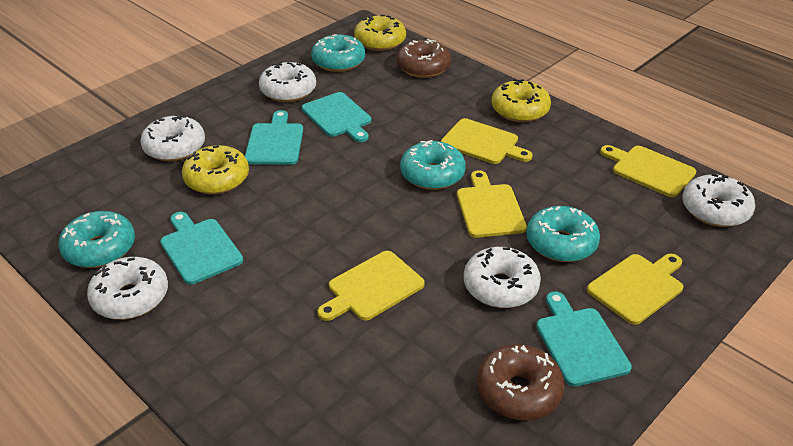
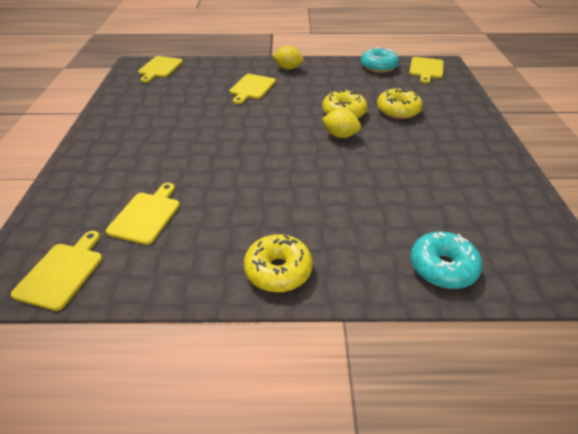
brown donut: 2 -> 0
turquoise cutting board: 4 -> 0
turquoise donut: 4 -> 2
white donut: 5 -> 0
yellow lemon: 0 -> 2

